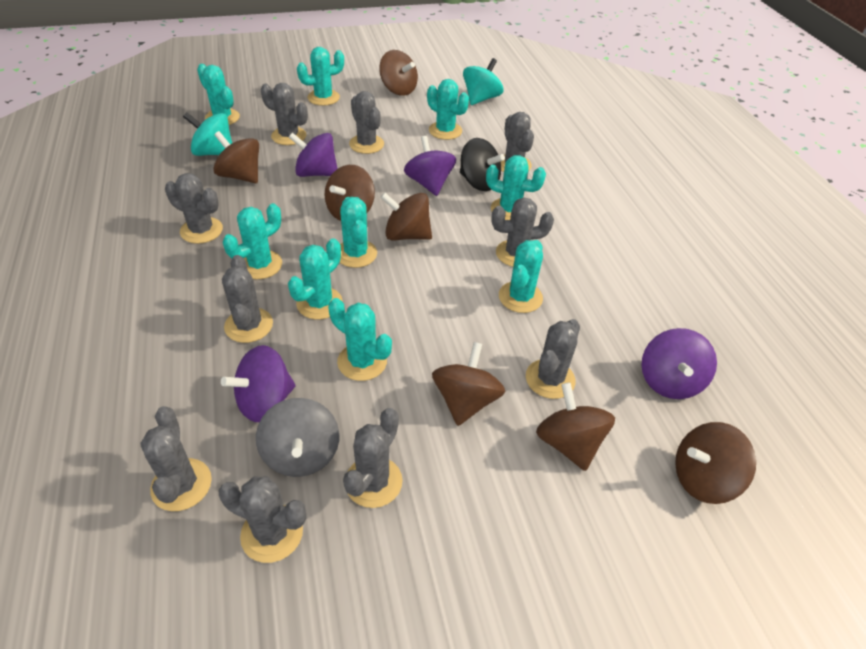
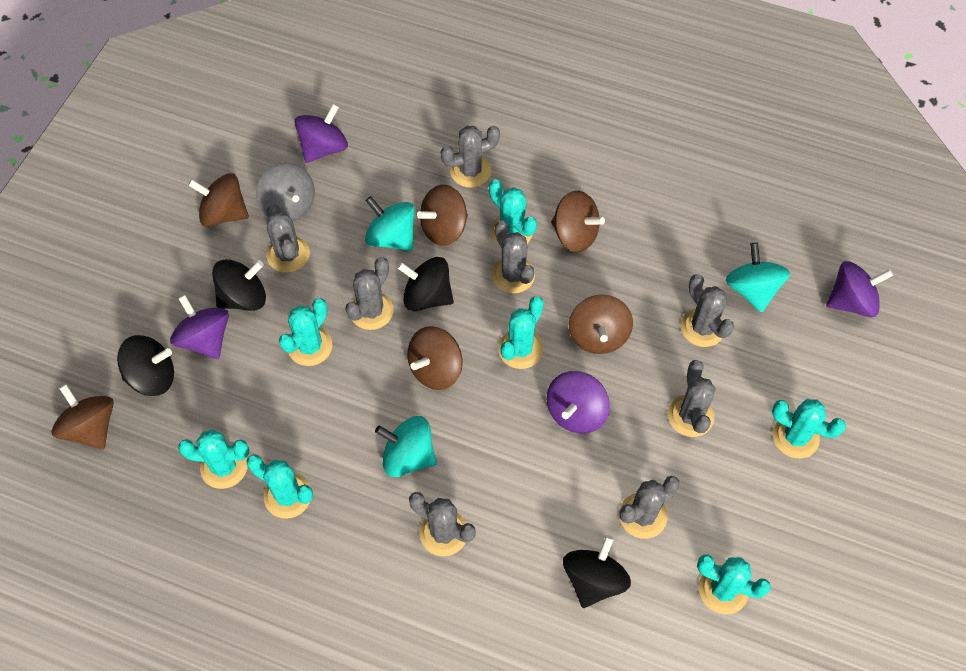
black spinning top: 1 -> 4
brown spinning top: 7 -> 6
grey cactus: 10 -> 8
turquoise cactus: 9 -> 7
turquoise spinning top: 2 -> 3

